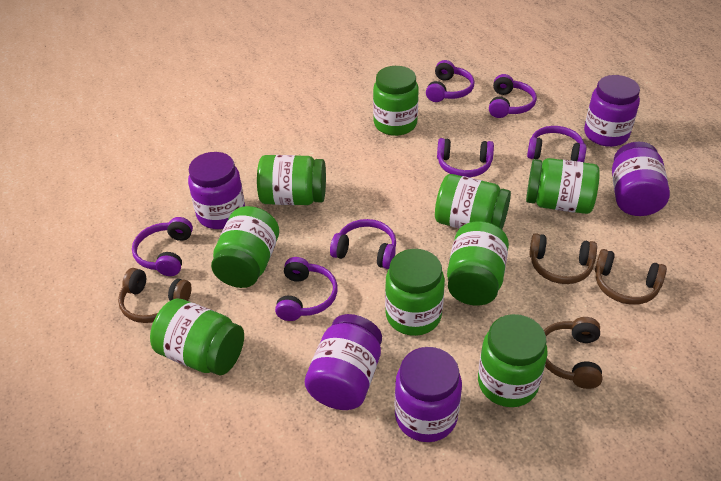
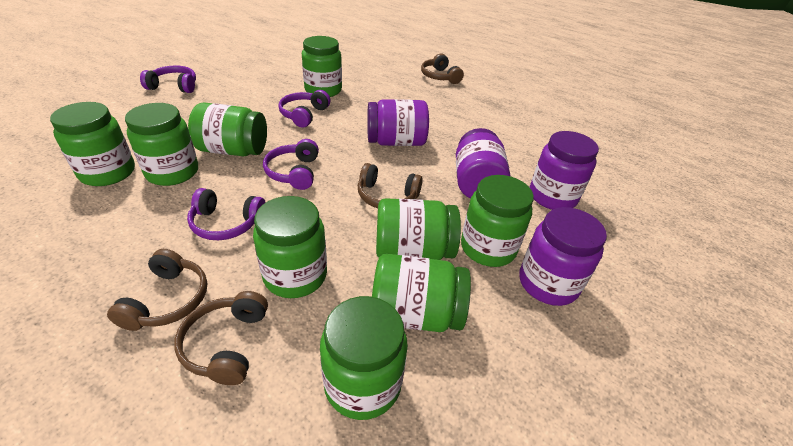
purple headphones: 7 -> 4
purple jar: 5 -> 4

